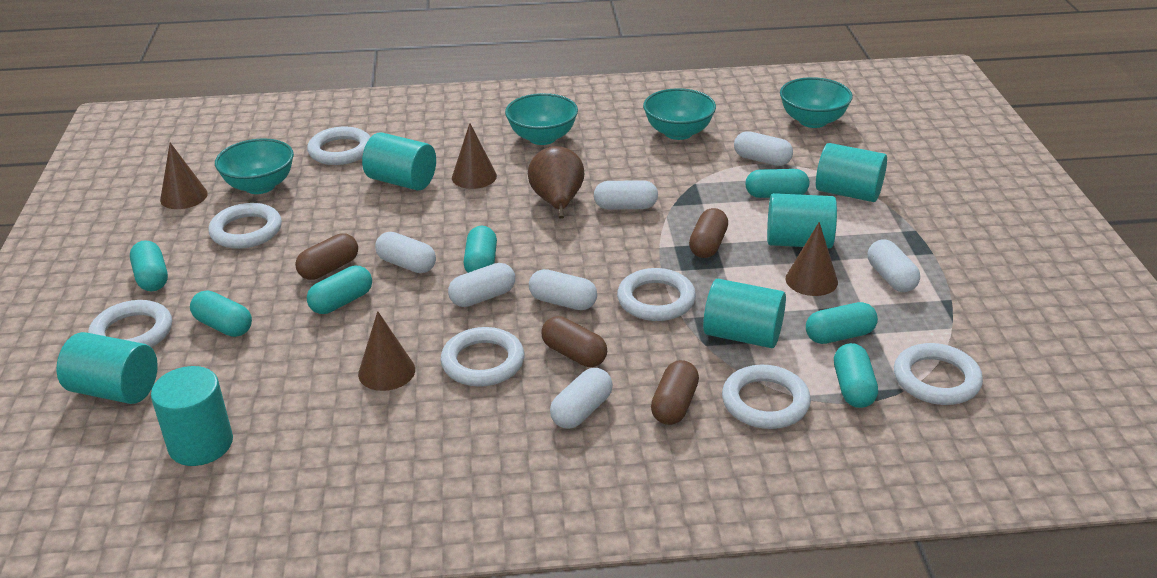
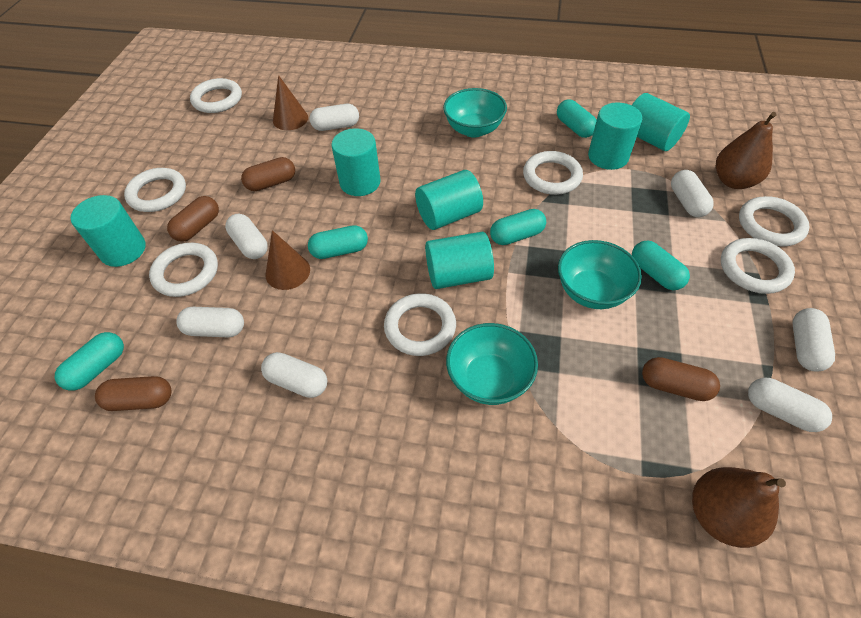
brown cone: 4 -> 2
brown pear: 1 -> 2
turquoise bowl: 4 -> 3
turquoise capsule: 7 -> 5

